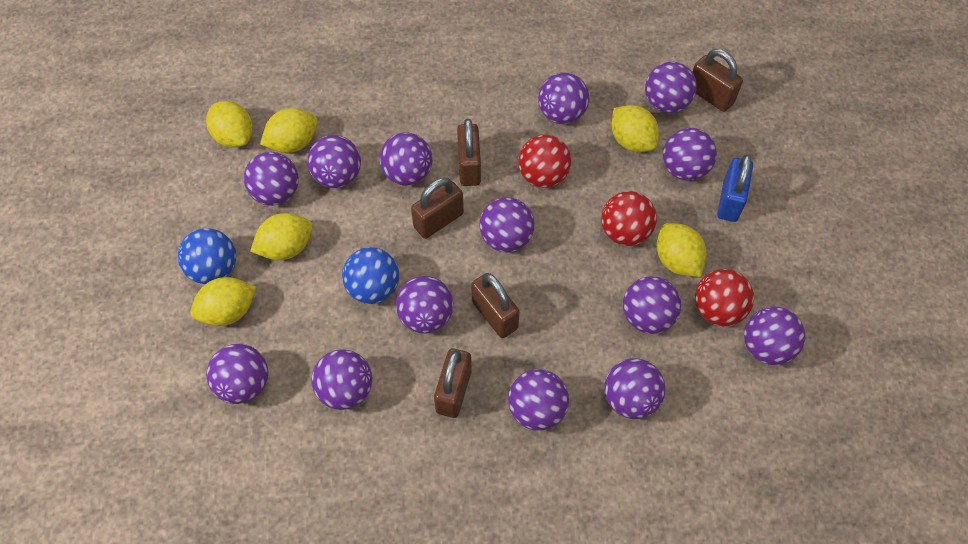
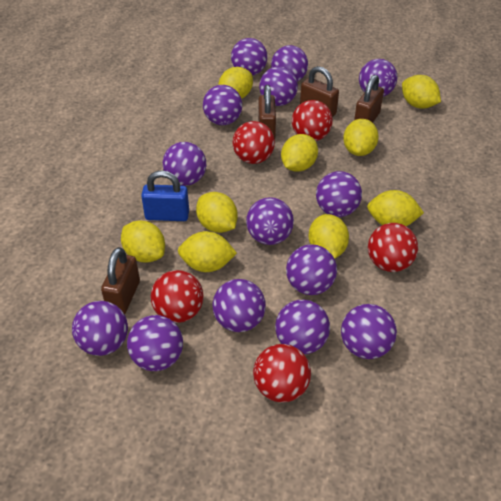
blue ball: 2 -> 0
brown padlock: 5 -> 4
red ball: 3 -> 5
yellow lemon: 6 -> 9

